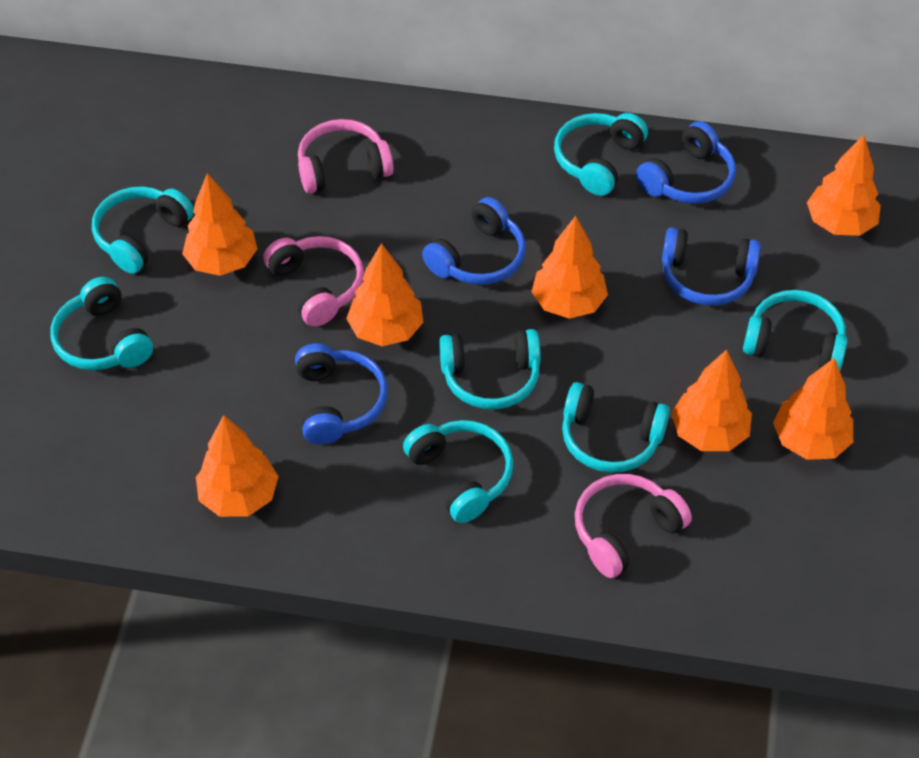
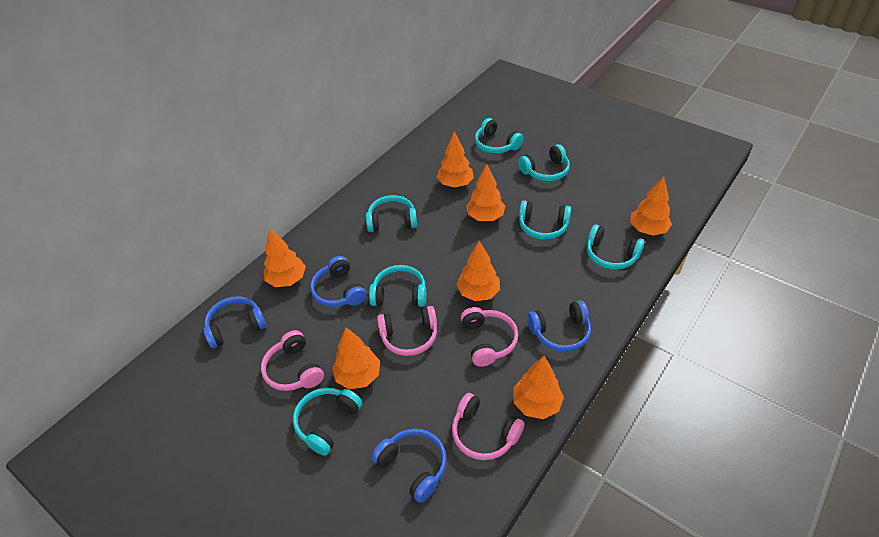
pink headphones: 3 -> 4

